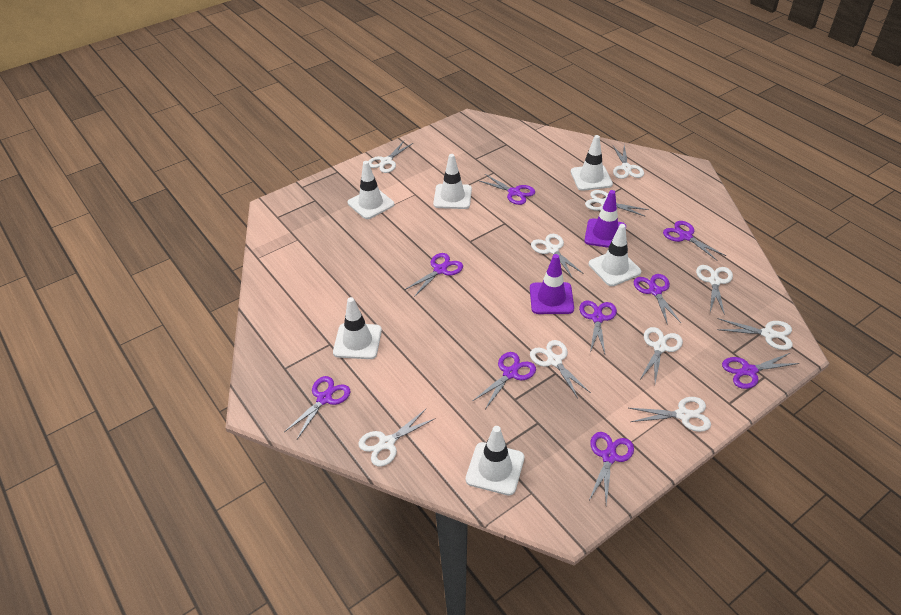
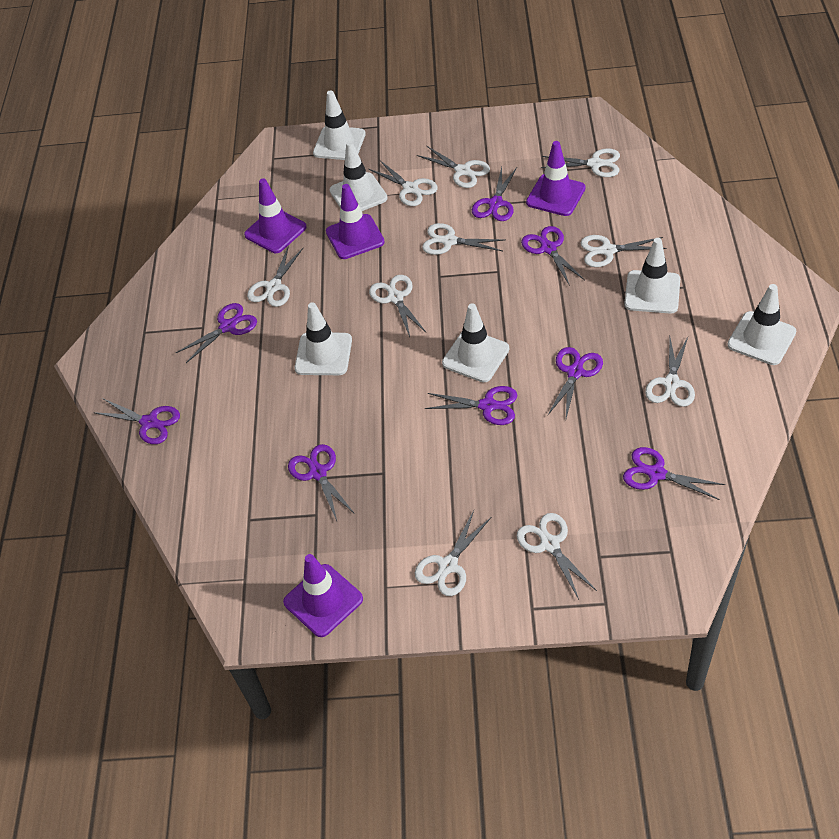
purple scissors: 9 -> 8
purple traffic cone: 2 -> 4

